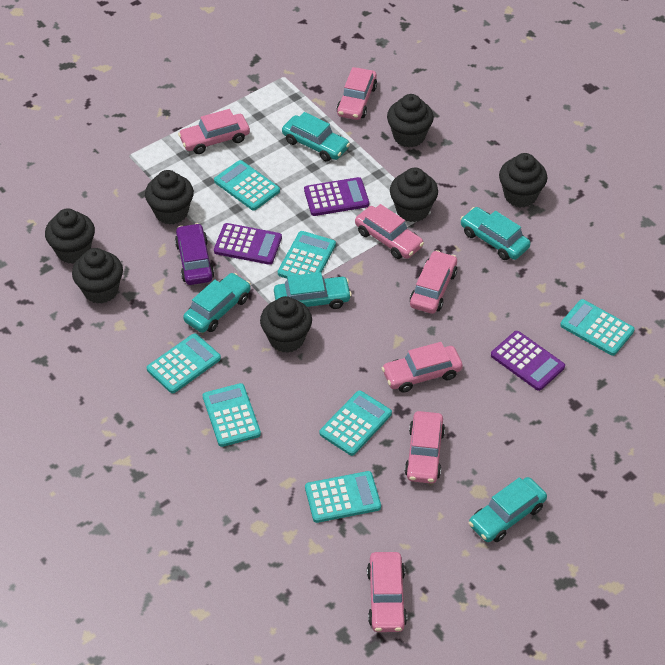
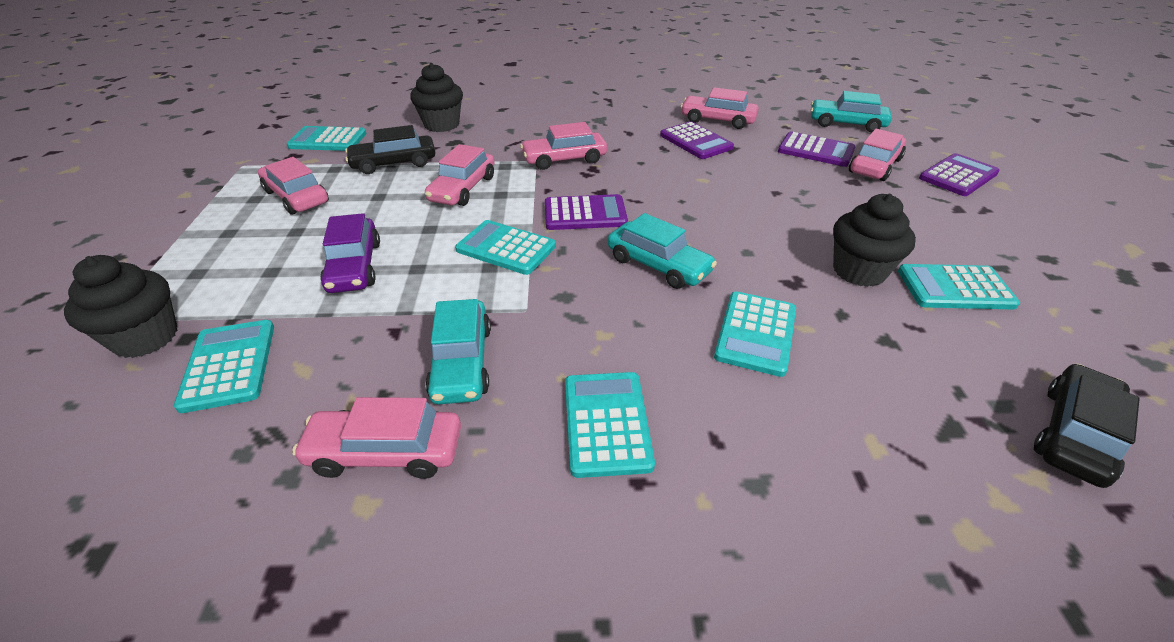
black car: 0 -> 2
black cupcake: 7 -> 3
pink car: 7 -> 6
purple calculator: 3 -> 4
turquoise calculator: 7 -> 6
turquoise car: 5 -> 3

